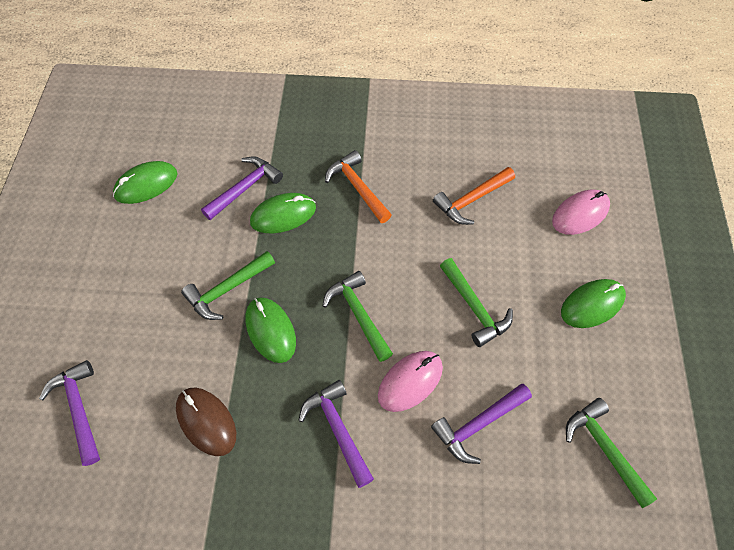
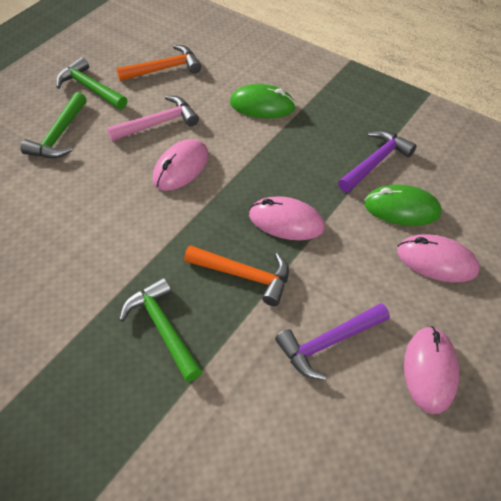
brown mouse: 1 -> 0
green hammer: 4 -> 3
green mouse: 4 -> 2
pink hammer: 0 -> 1
pink mouse: 2 -> 4
purple hammer: 4 -> 2

